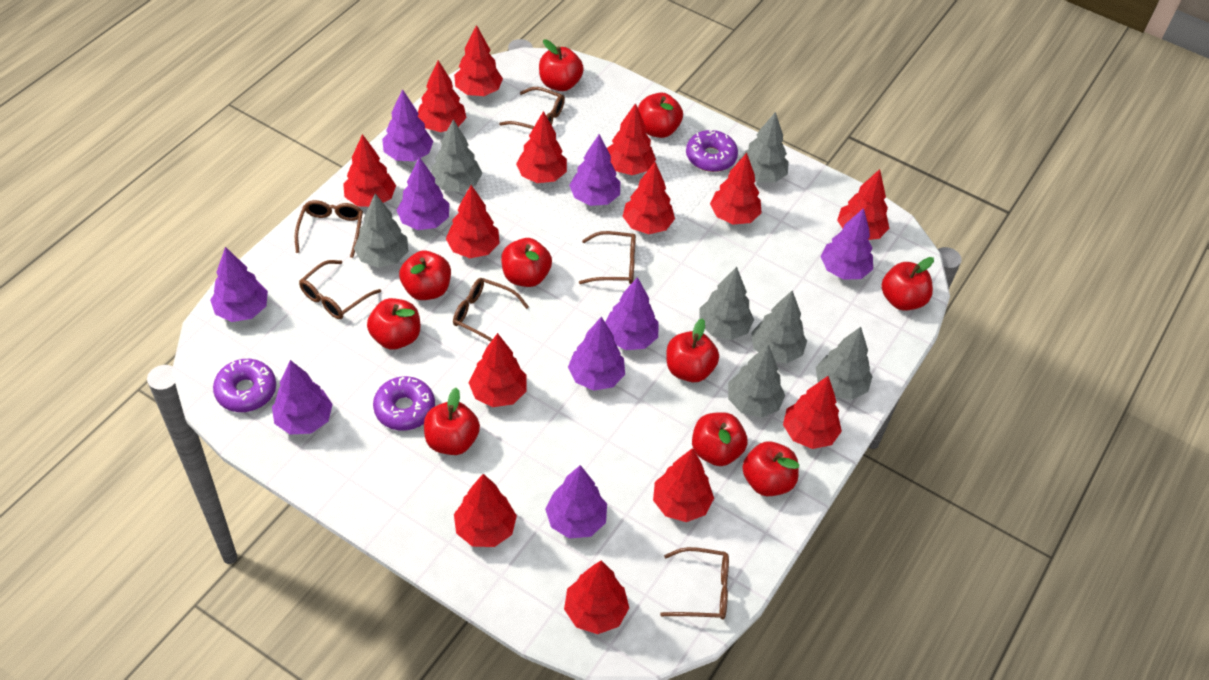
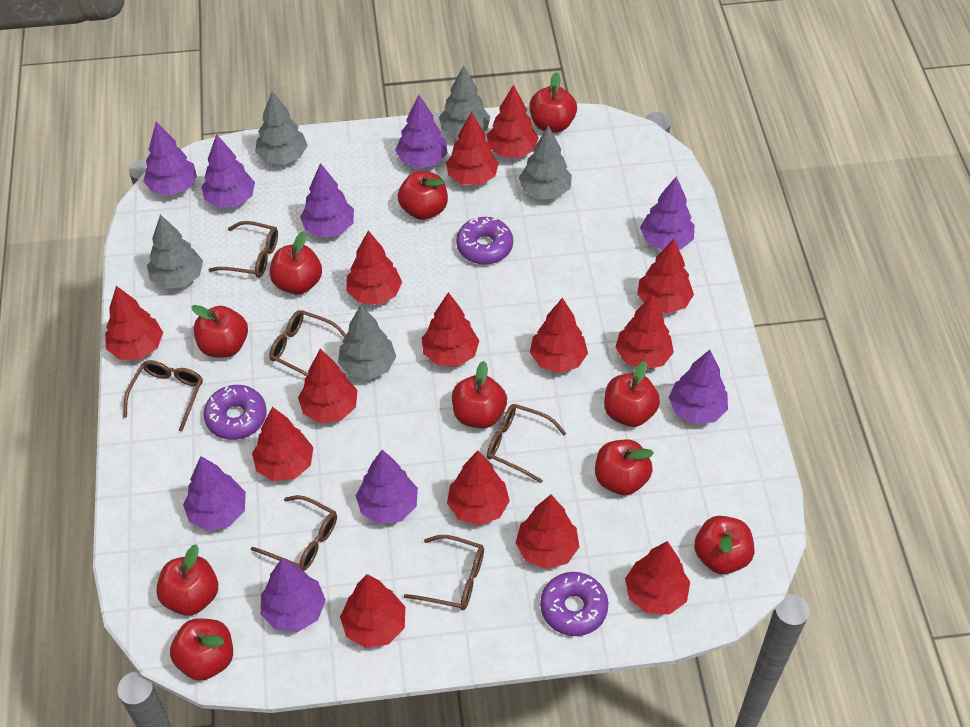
grey tree: 7 -> 5

